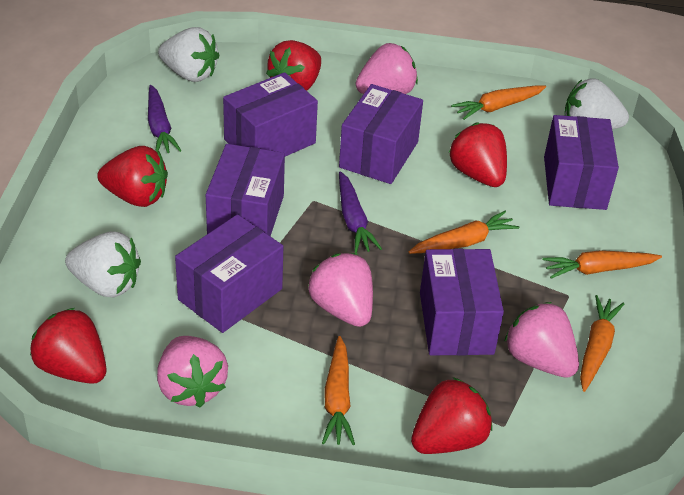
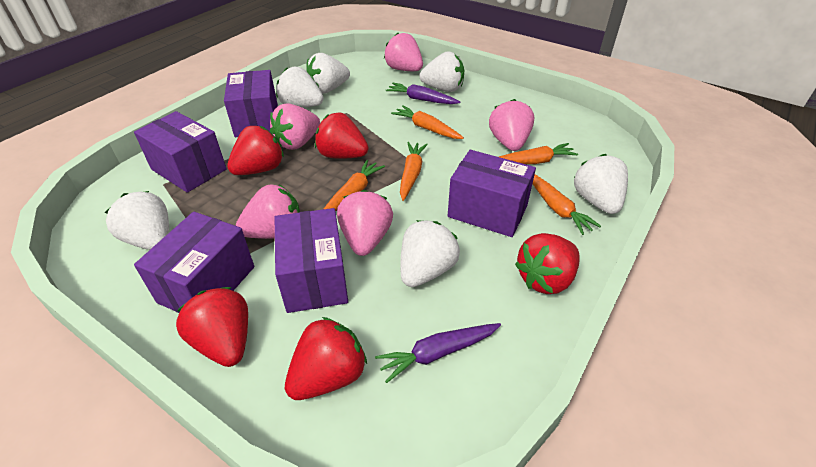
pink strawberry: 4 -> 5
purple box: 6 -> 5
white strawberry: 3 -> 6

